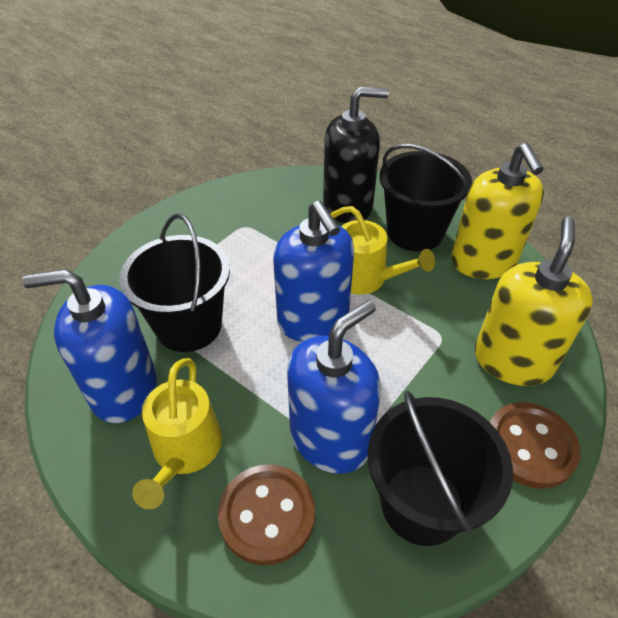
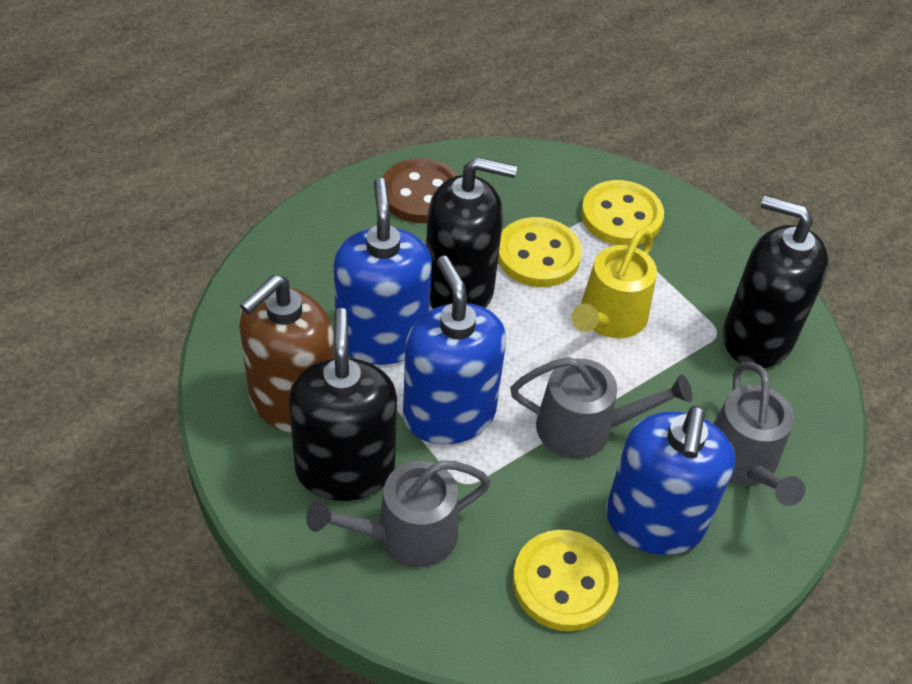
black bucket: 3 -> 0
black soap dispenser: 1 -> 3
brown button: 2 -> 1
brown soap dispenser: 0 -> 1
grey watering can: 0 -> 3
yellow button: 0 -> 3
yellow soap dispenser: 2 -> 0
yellow watering can: 2 -> 1

